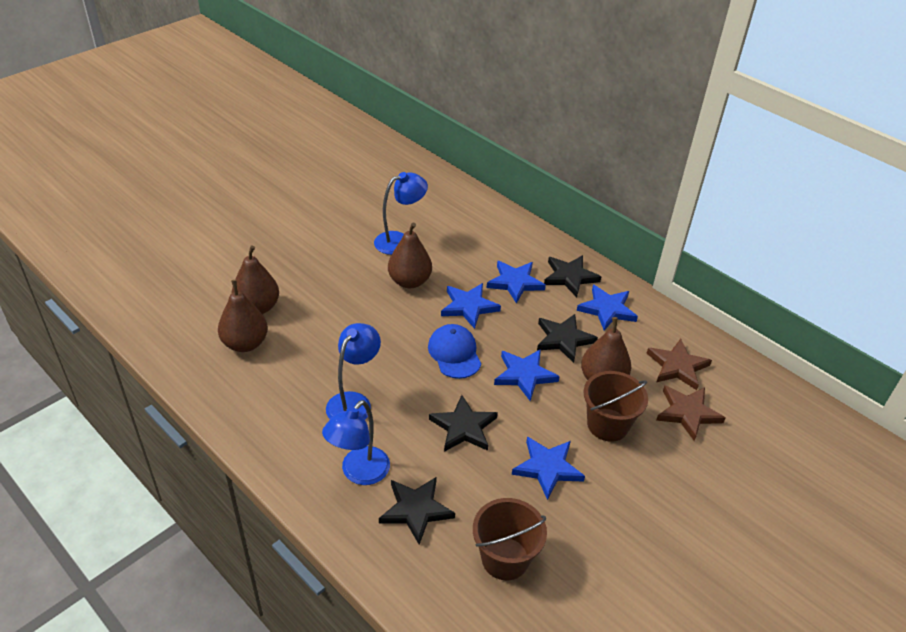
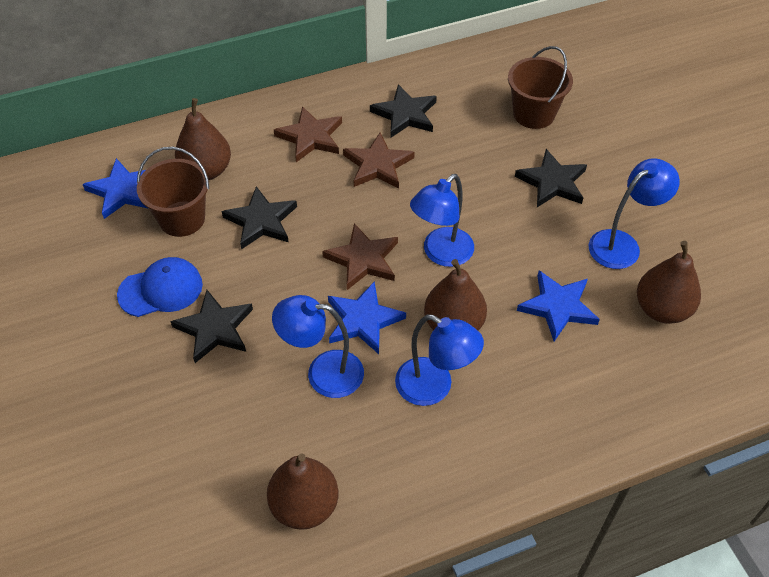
blue lamp: 3 -> 4
blue star: 5 -> 3
brown star: 2 -> 3

